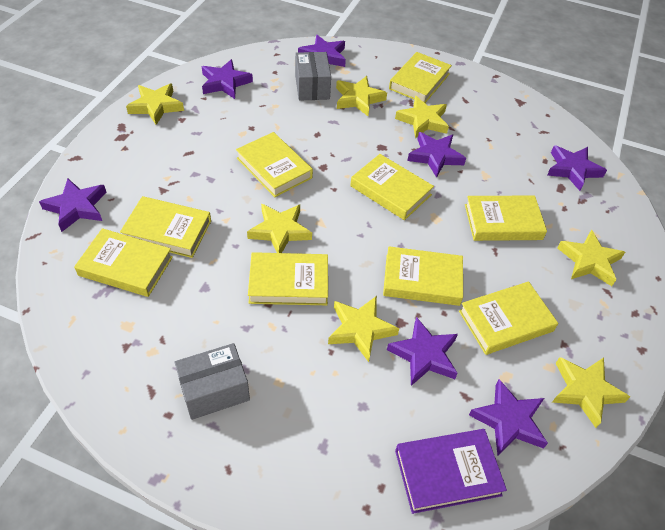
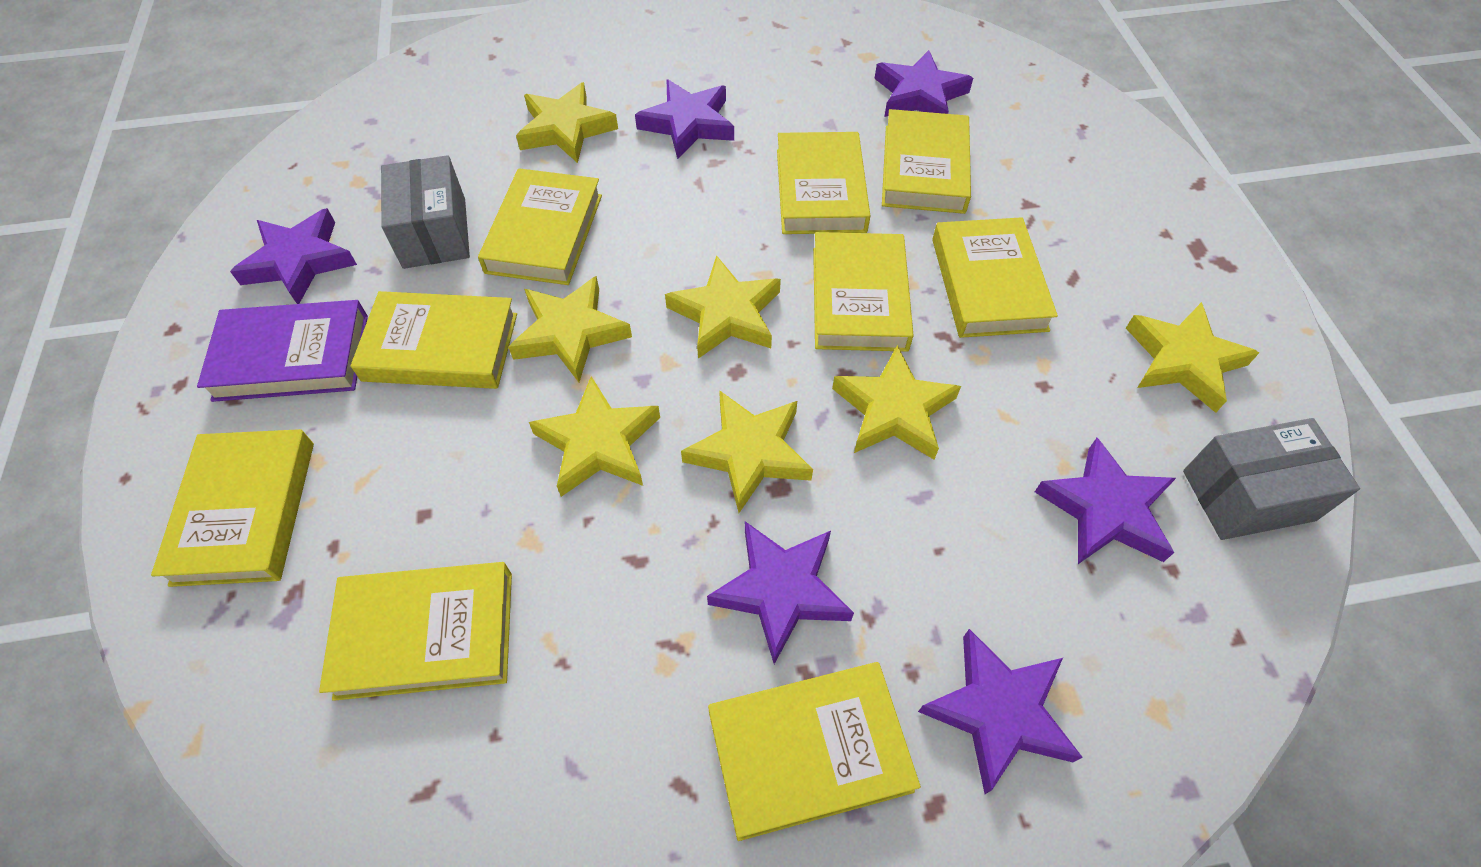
purple star: 7 -> 6

